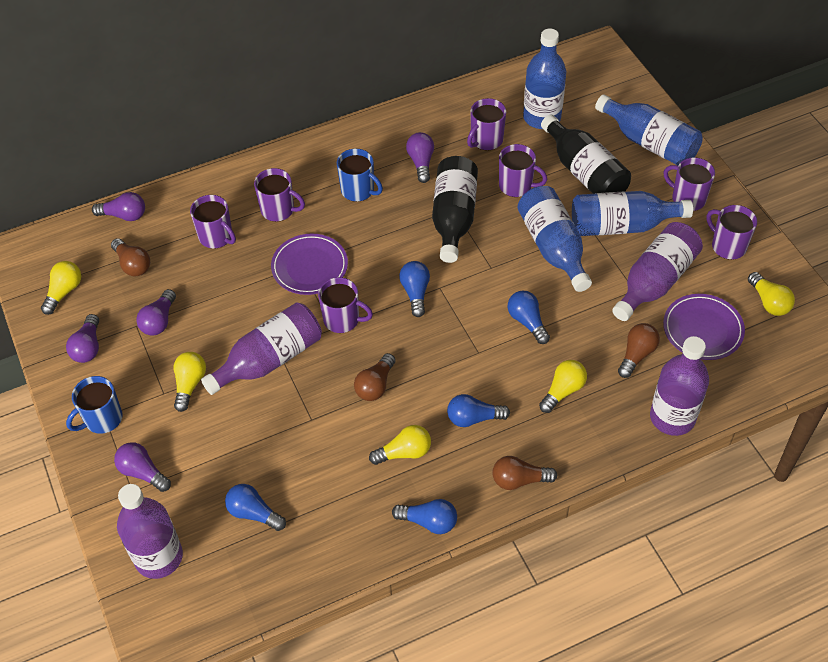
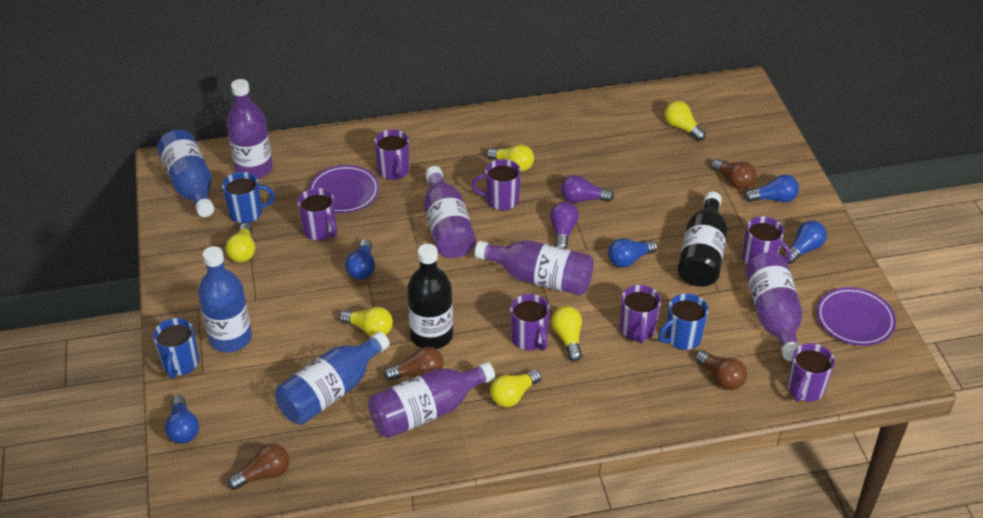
blue bottle: 4 -> 3
blue mug: 2 -> 3
purple bottle: 4 -> 5
purple light bulb: 5 -> 2
yellow light bulb: 5 -> 6

